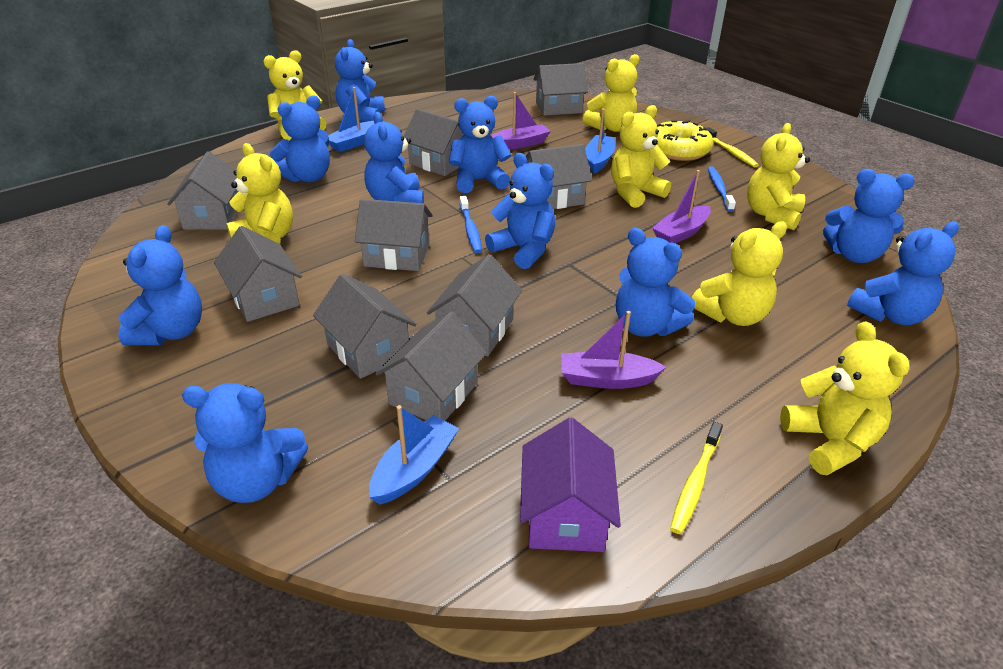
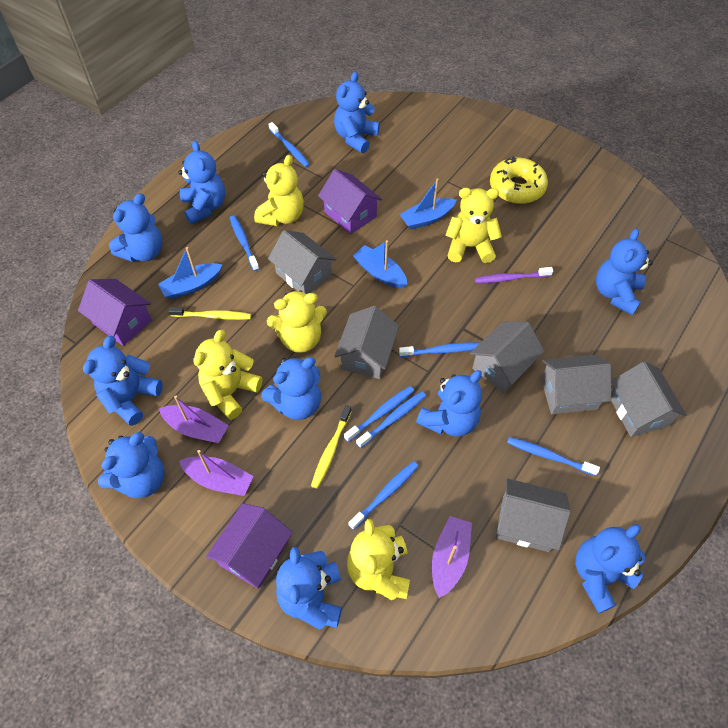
blue toothbrush: 2 -> 7
grey house: 9 -> 6
purple house: 1 -> 3
purple toothbrush: 0 -> 1
yellow teddy bear: 7 -> 5

